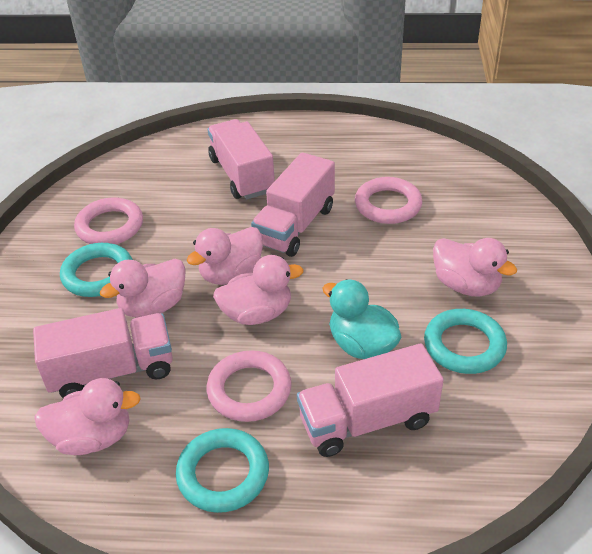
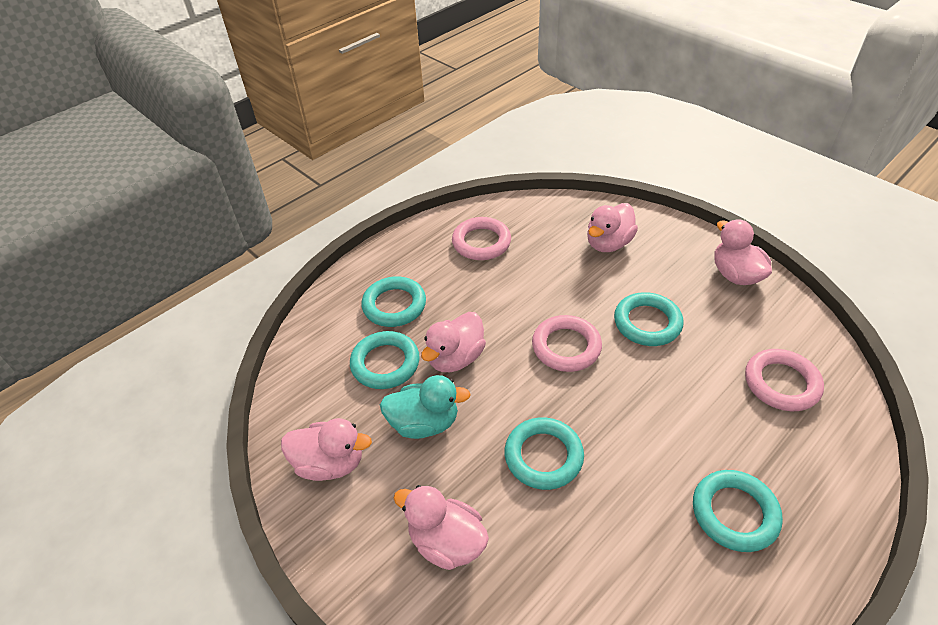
pink truck: 4 -> 0
turquoise ring: 3 -> 5

